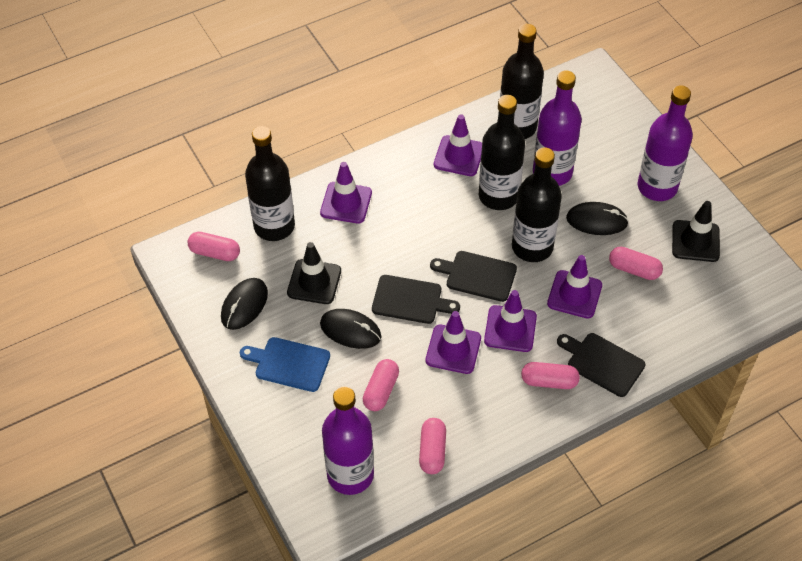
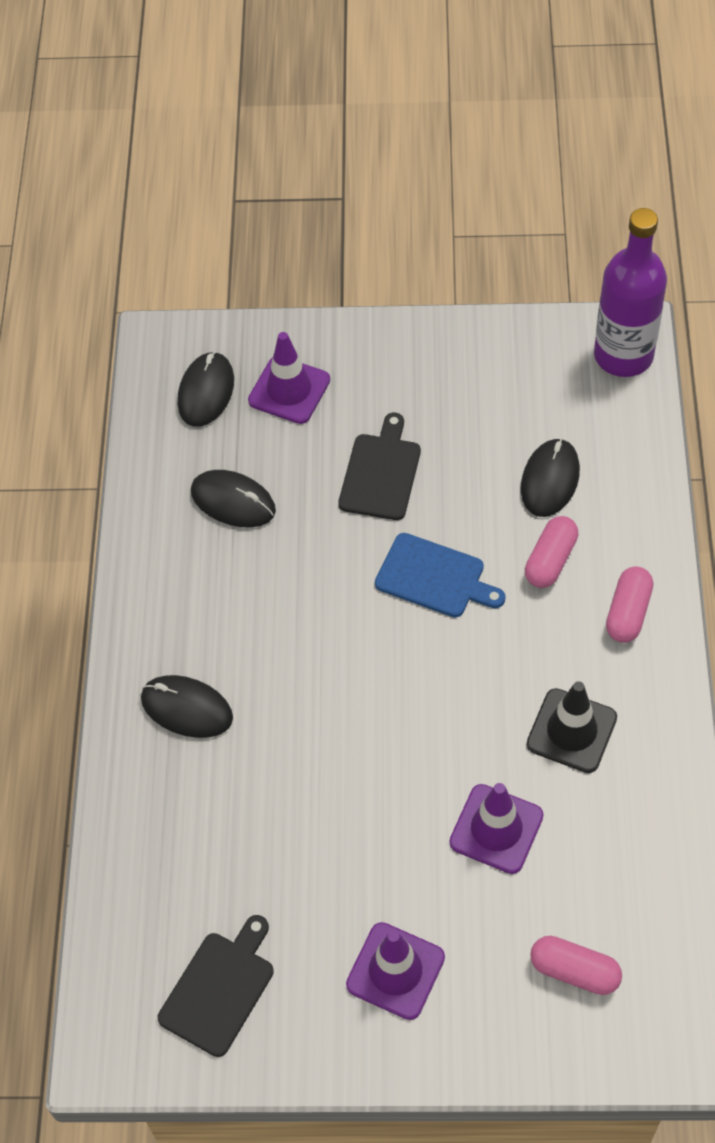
black bottle: 4 -> 0
black cutting board: 3 -> 2
black mouse: 3 -> 4
black traffic cone: 2 -> 1
pink capsule: 5 -> 3
purple bottle: 3 -> 1
purple traffic cone: 5 -> 3

